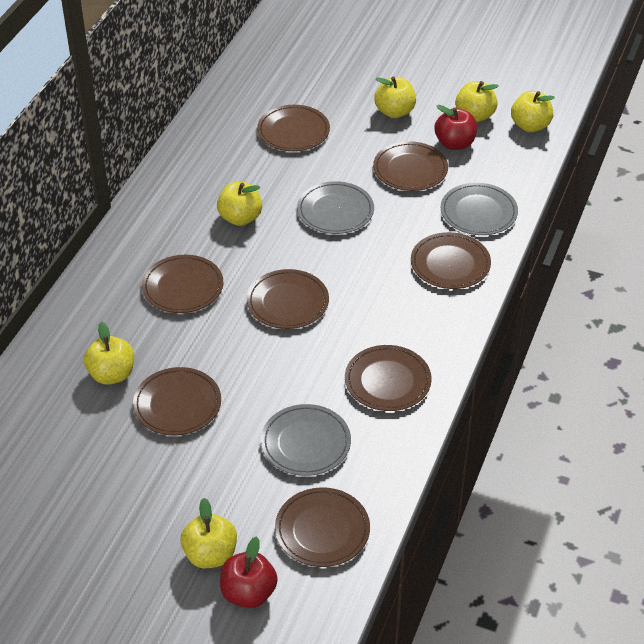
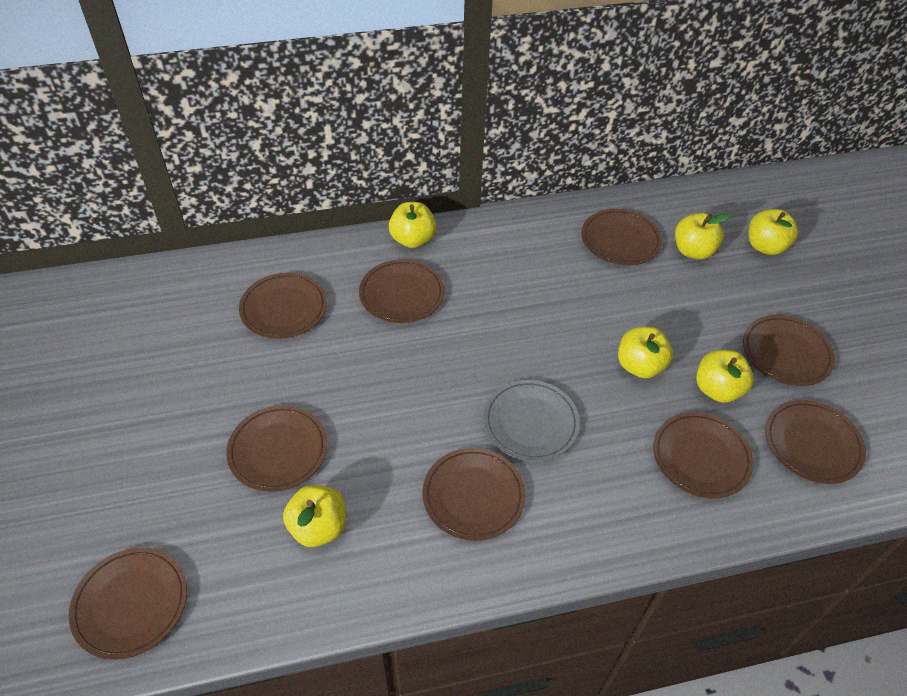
brown plate: 8 -> 9
grey plate: 3 -> 1
red apple: 2 -> 0

